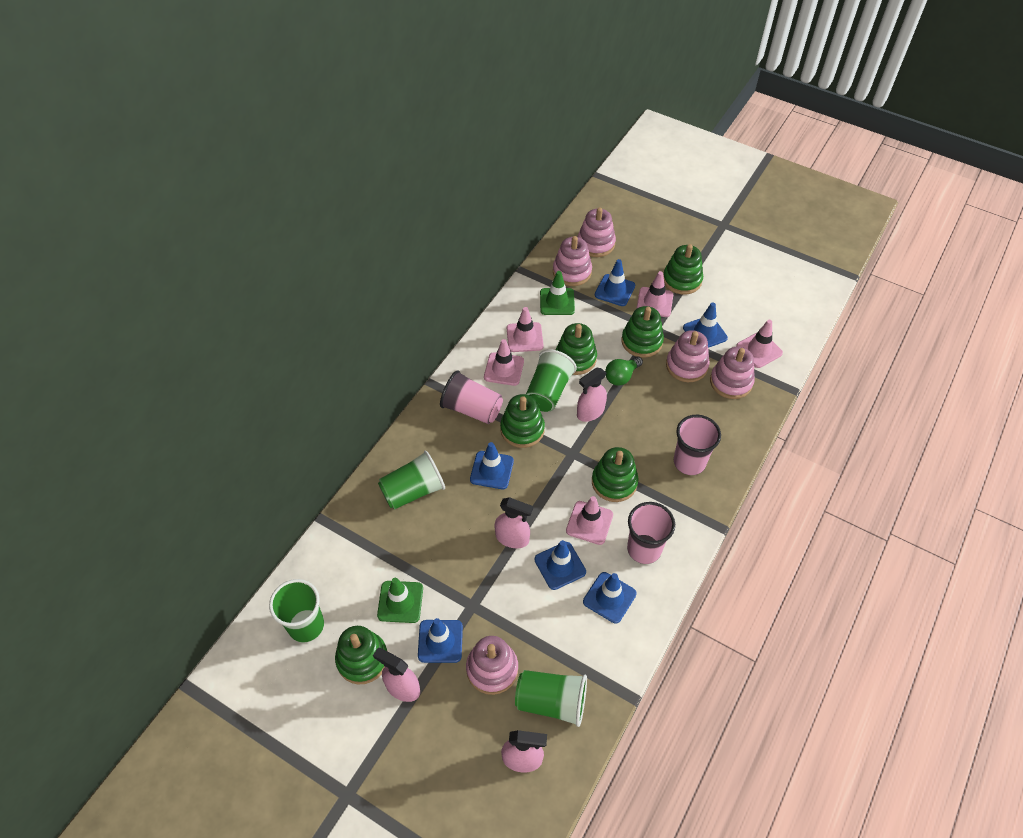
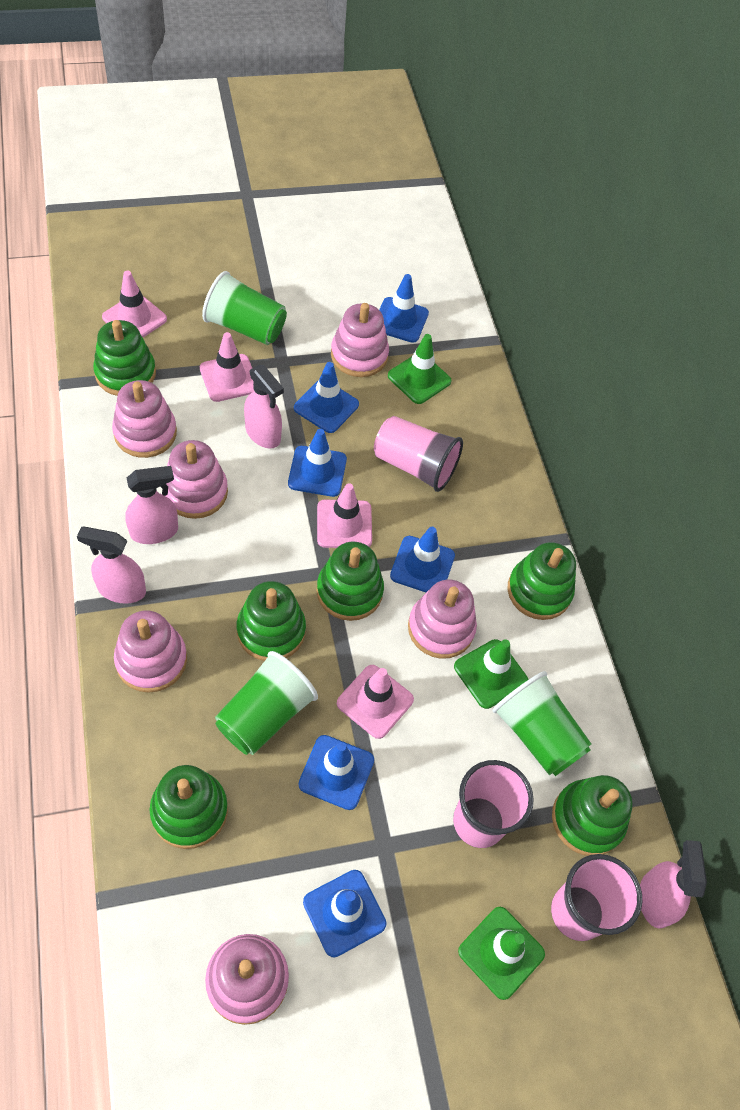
green cup: 4 -> 3
green light bulb: 1 -> 0
green traffic cone: 2 -> 3
pink stacking toy: 5 -> 6
pink traffic cone: 5 -> 4

